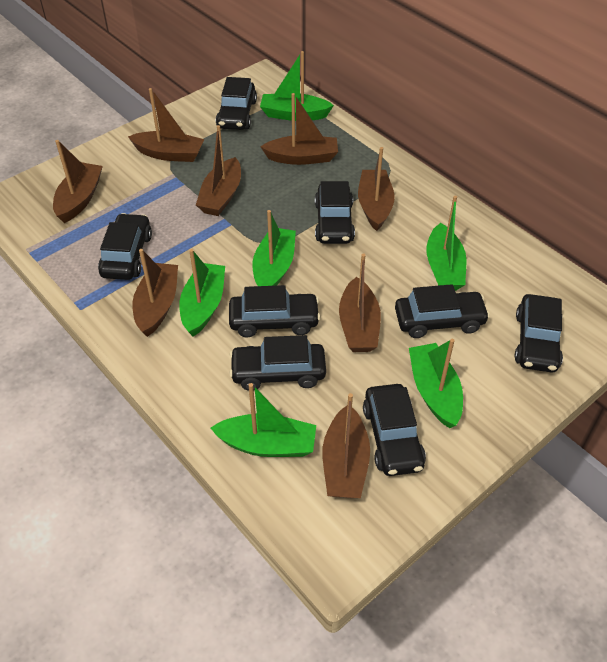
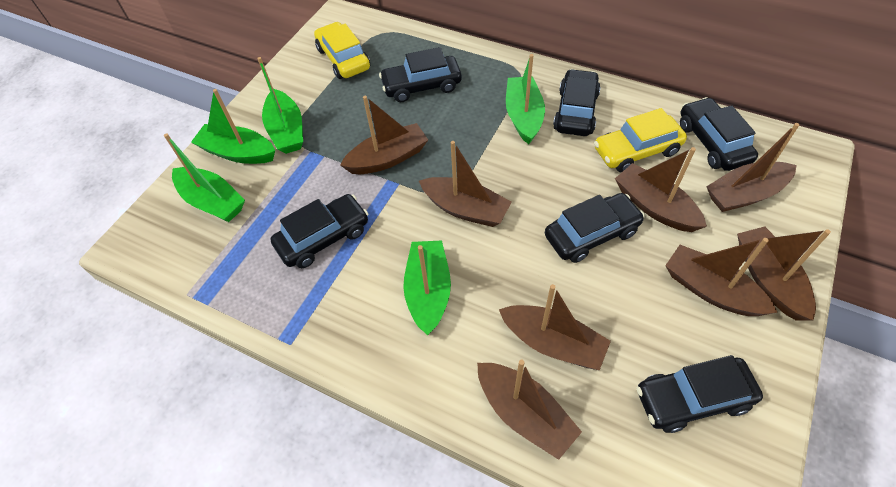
black car: 8 -> 6
green boat: 6 -> 5
yellow car: 0 -> 2

